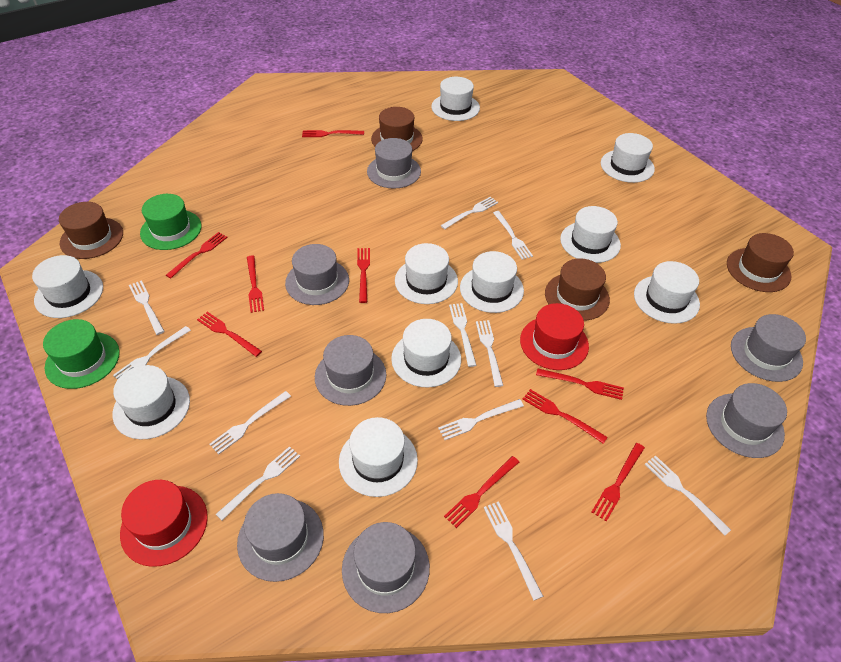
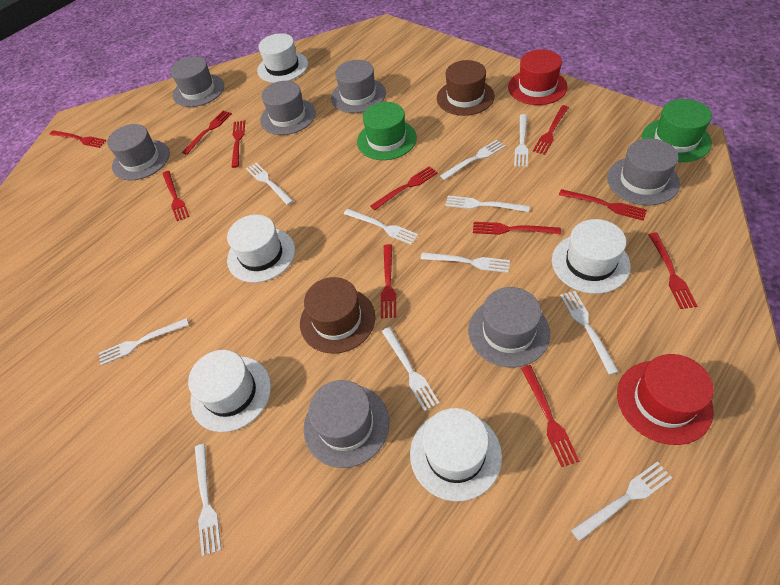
brown hat: 4 -> 2
red fork: 9 -> 11
white hat: 10 -> 5

